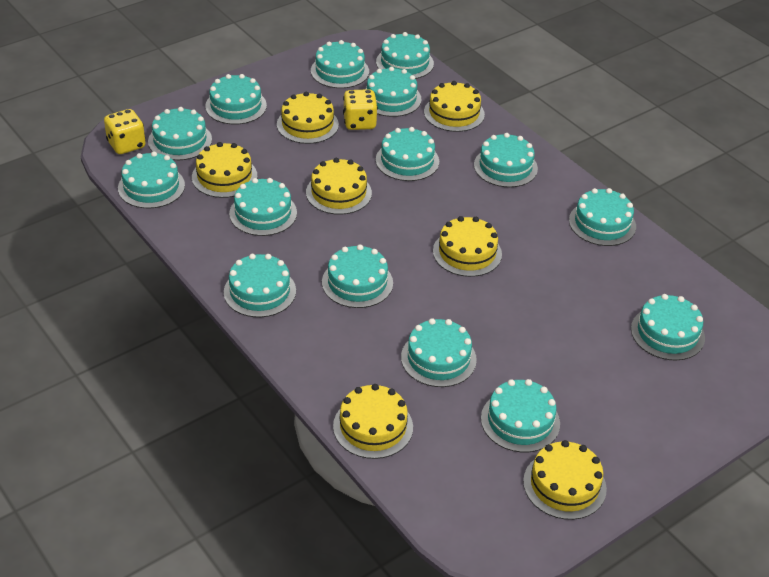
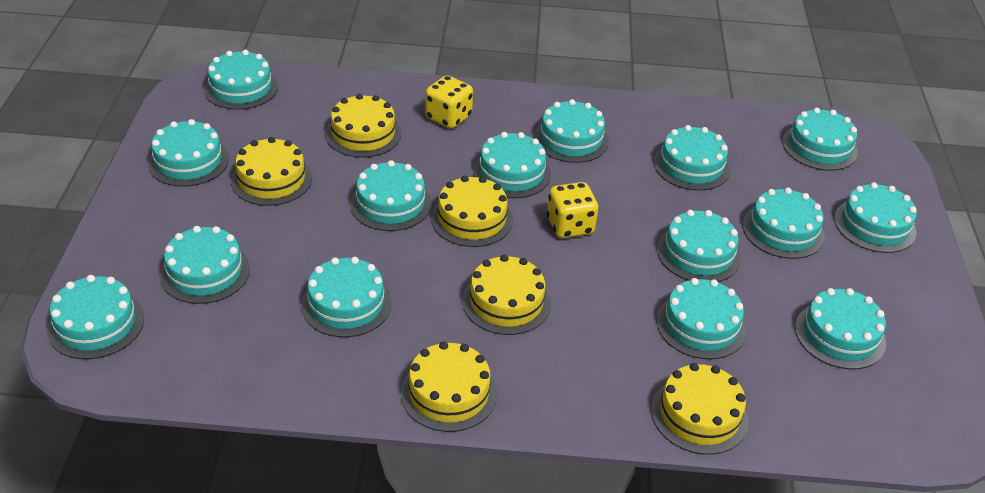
yellow cake: 7 -> 6

